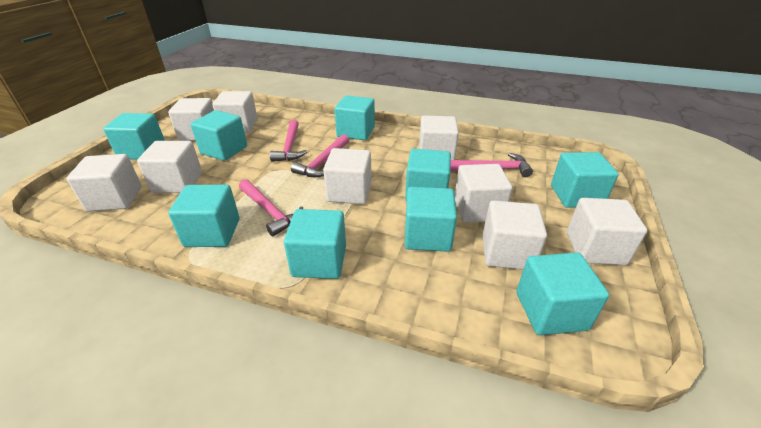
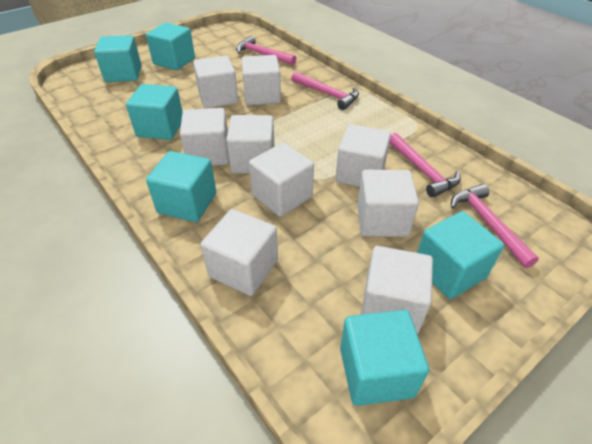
turquoise cube: 9 -> 6

